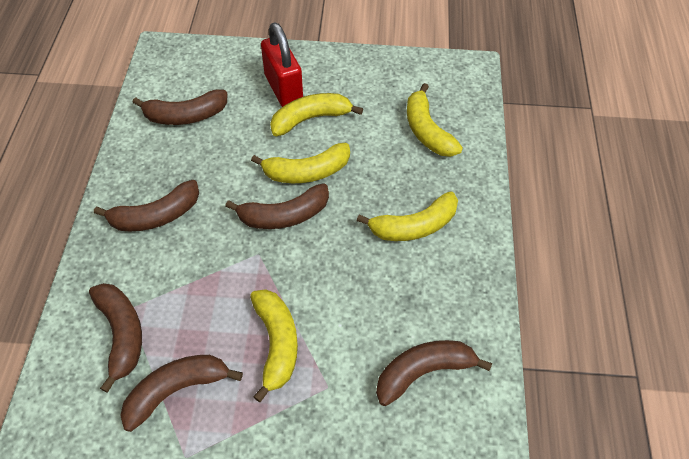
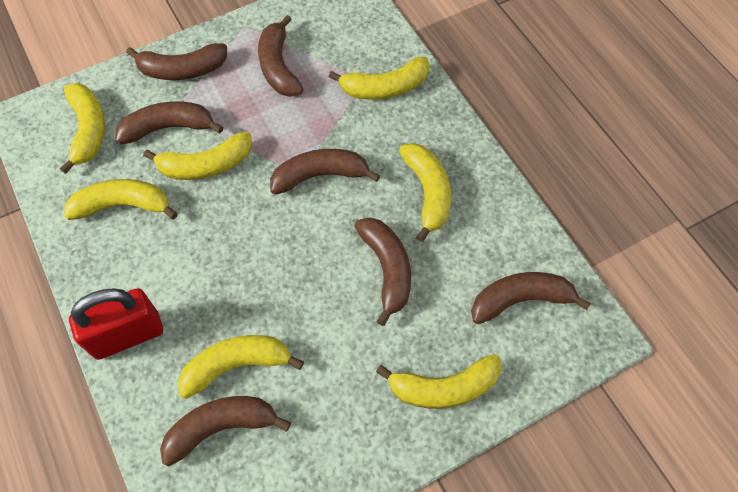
brown banana: 6 -> 7
yellow banana: 5 -> 7

